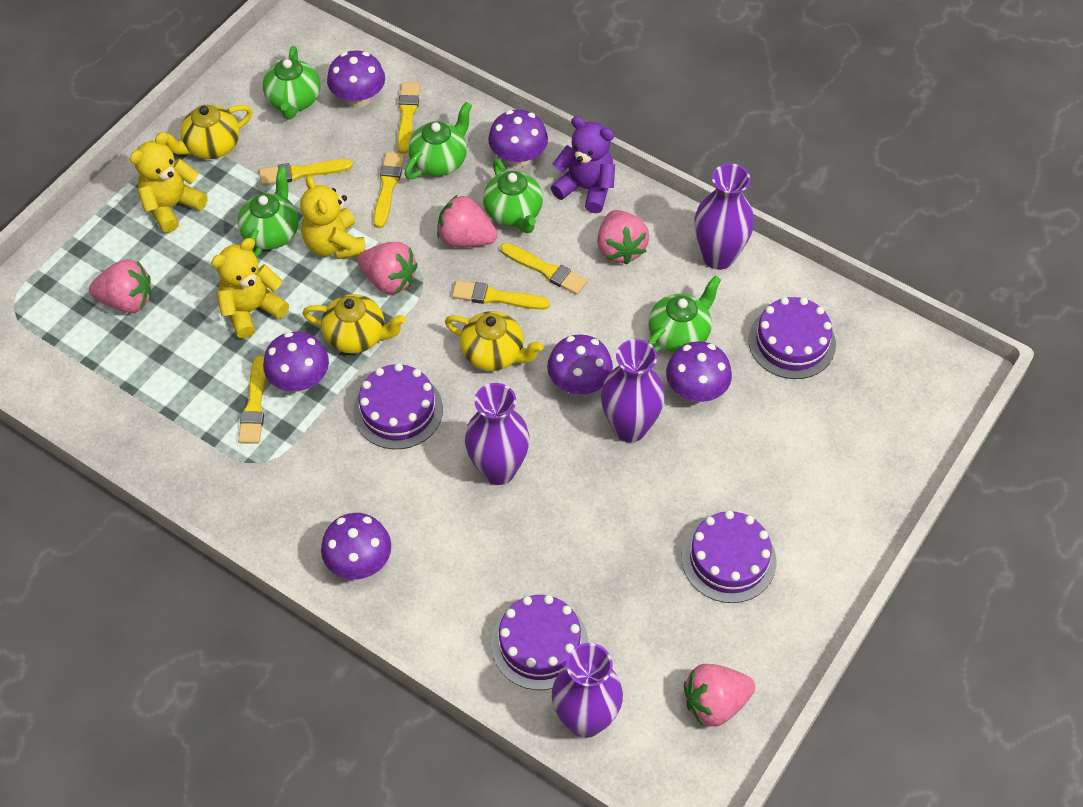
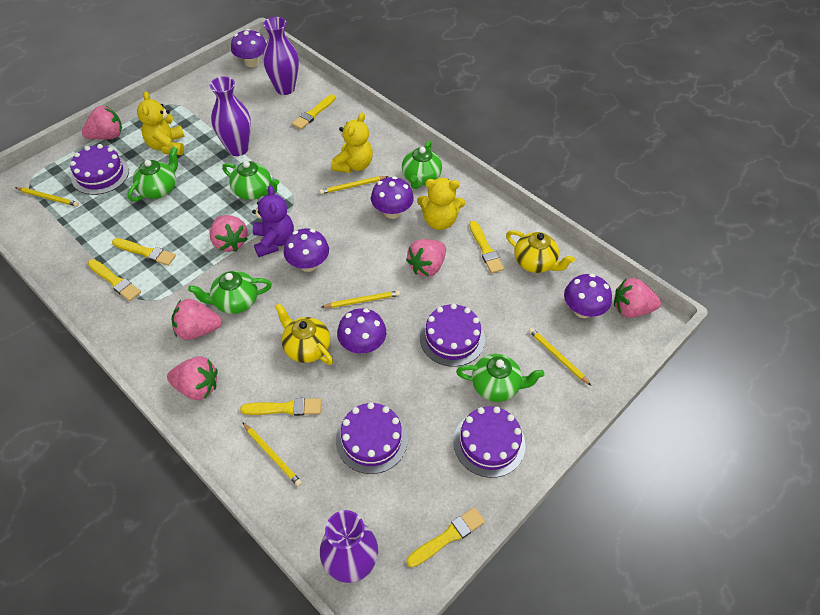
pink strawberry: 5 -> 6
purple mushroom: 6 -> 5
purple vase: 4 -> 3
yellow pencil: 0 -> 5
yellow teapot: 3 -> 2

